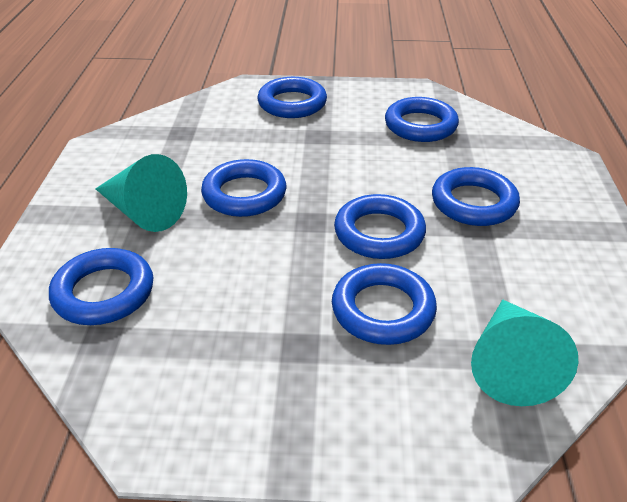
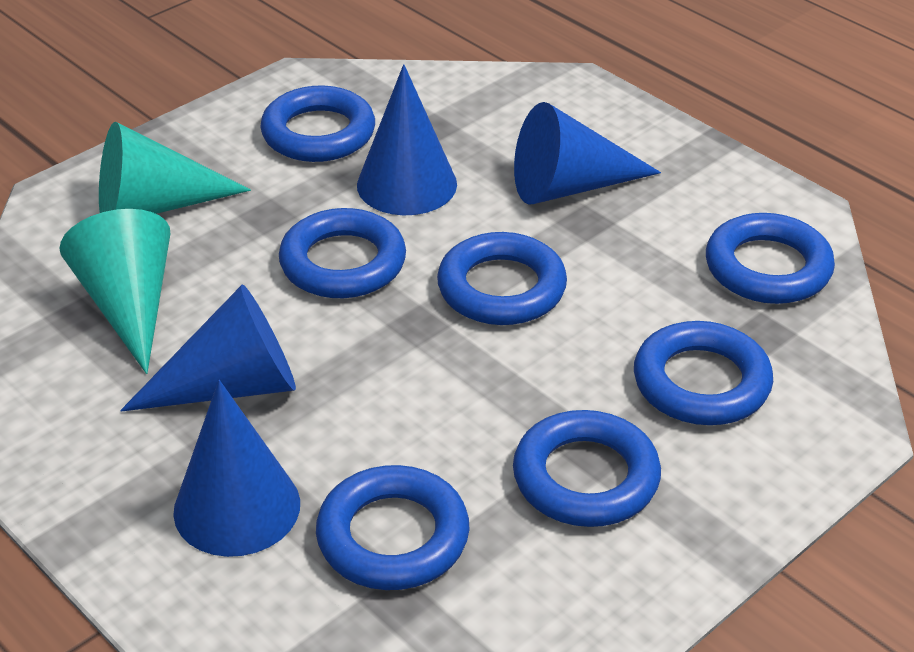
blue cone: 0 -> 4

